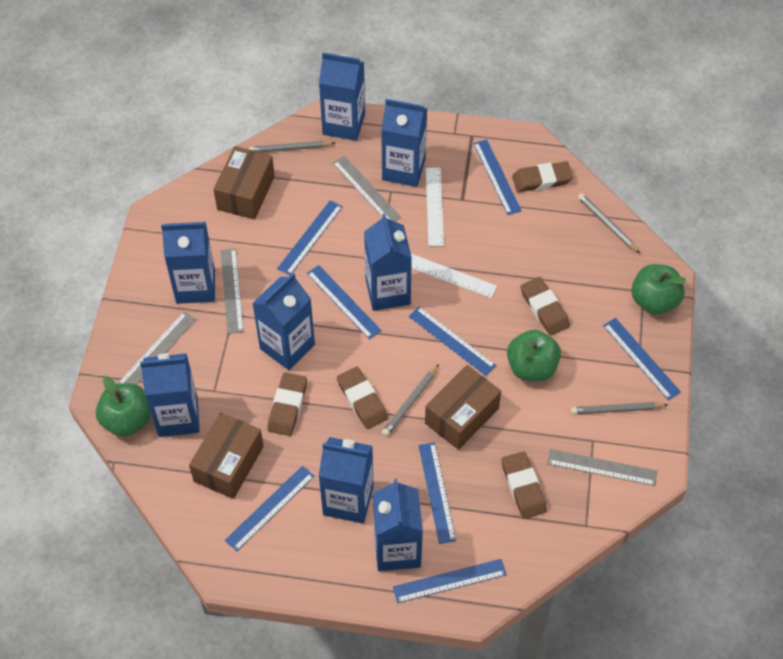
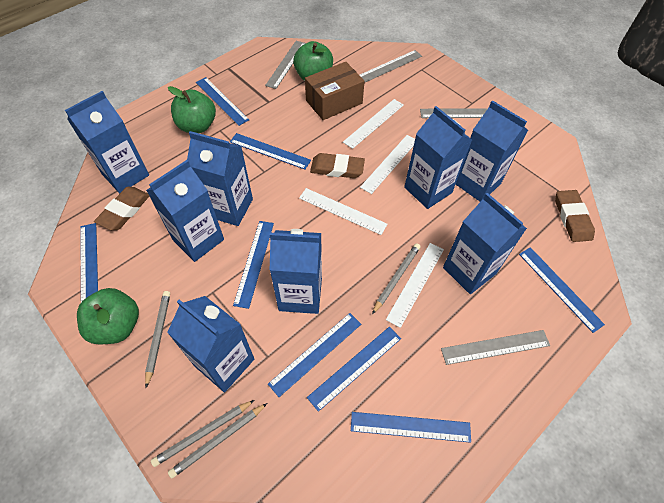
brown box: 3 -> 1
brown eraser: 5 -> 3
white ruler: 2 -> 4

